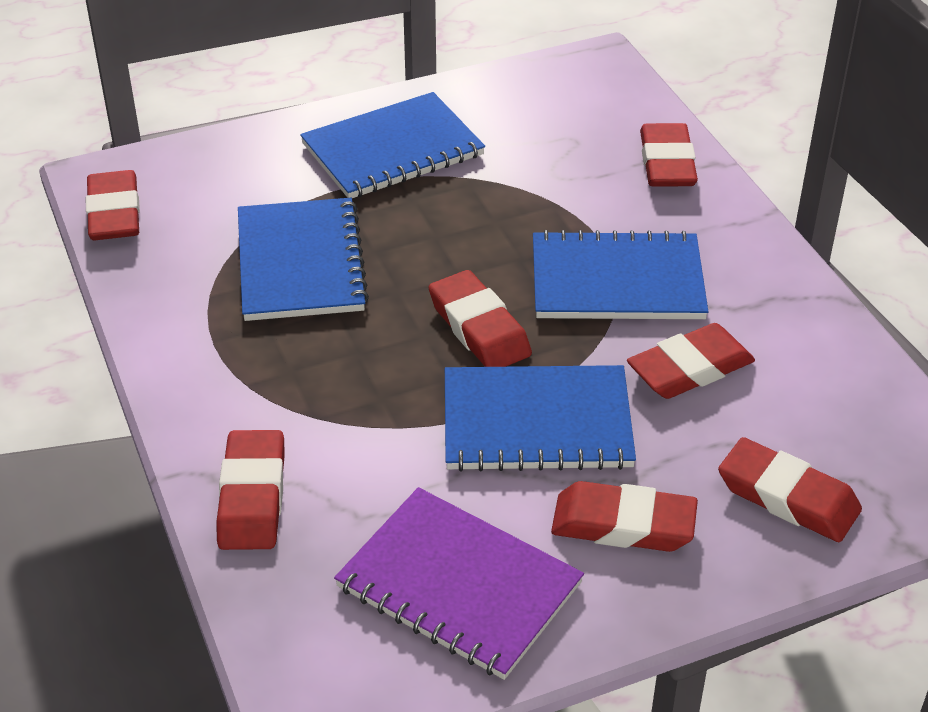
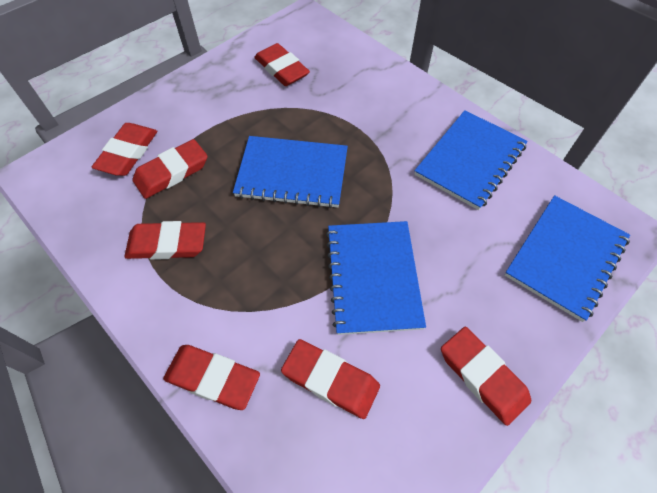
purple notebook: 1 -> 0

